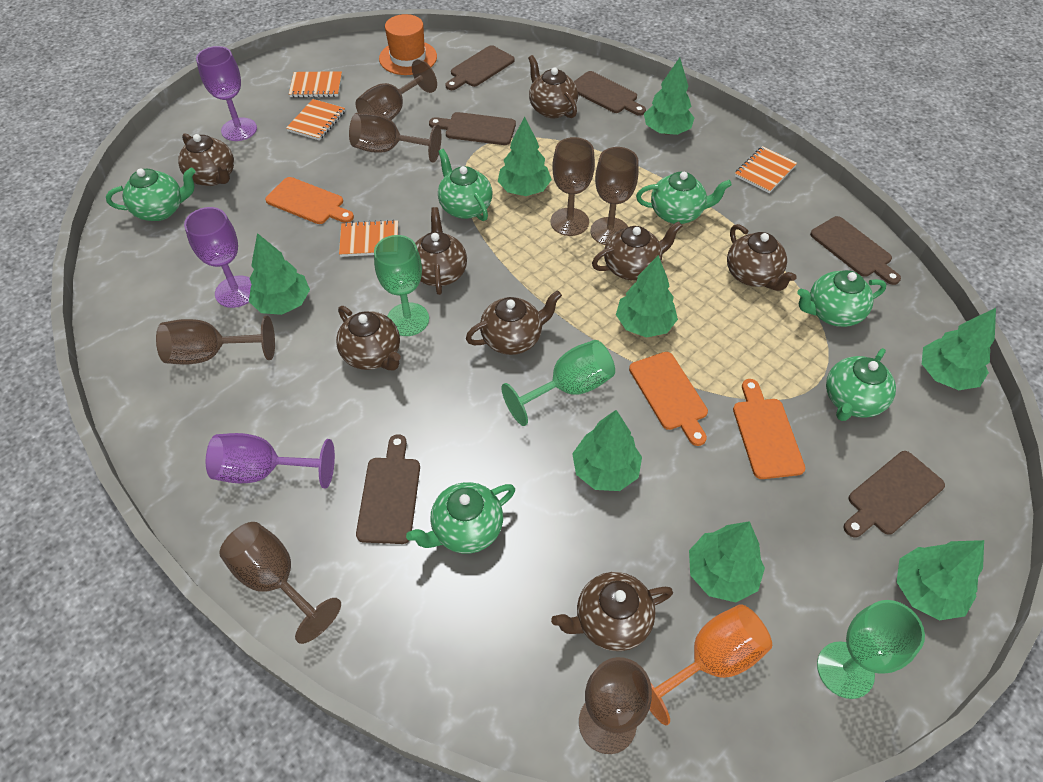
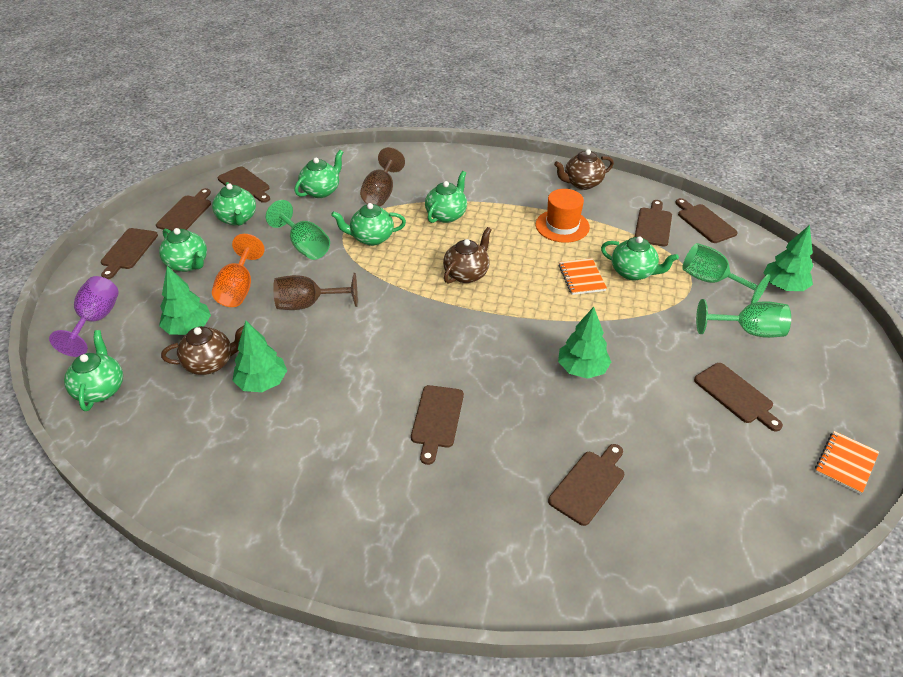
brown cutting board: 6 -> 8
brown goblet: 7 -> 2
brown teapot: 8 -> 3
green teapot: 6 -> 7
green tree: 8 -> 4
orange cutting board: 3 -> 0
orange notebook: 4 -> 2
purple goblet: 3 -> 1

